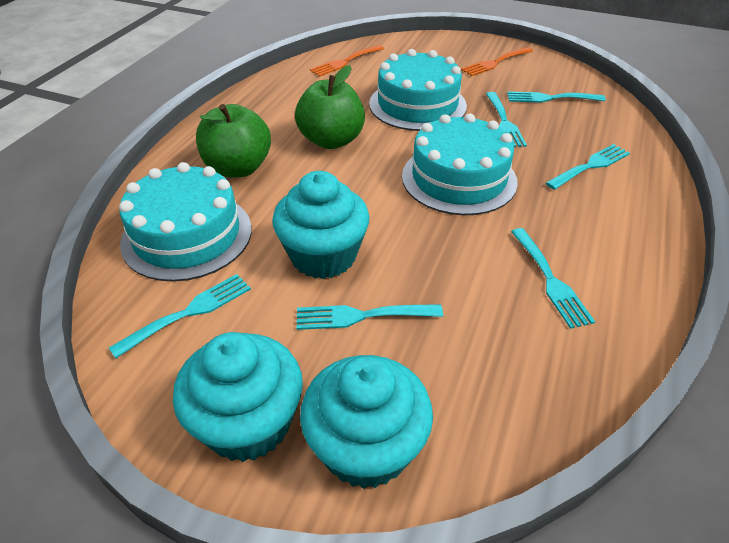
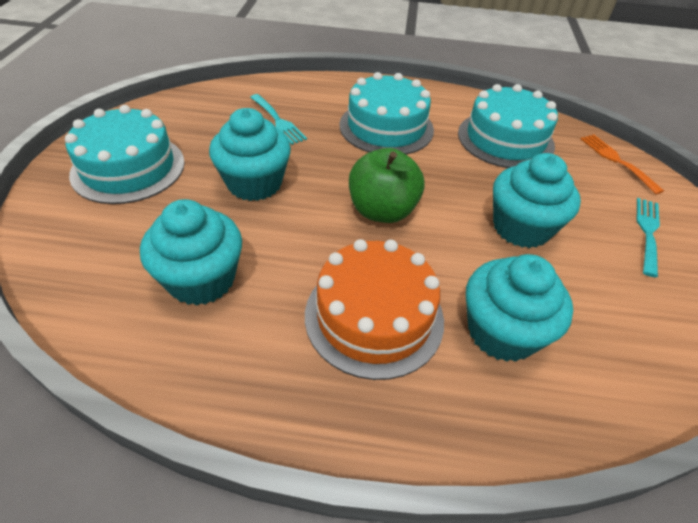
green apple: 2 -> 1
orange cake: 0 -> 1
orange fork: 2 -> 1
turquoise cupcake: 3 -> 4
turquoise fork: 6 -> 2

